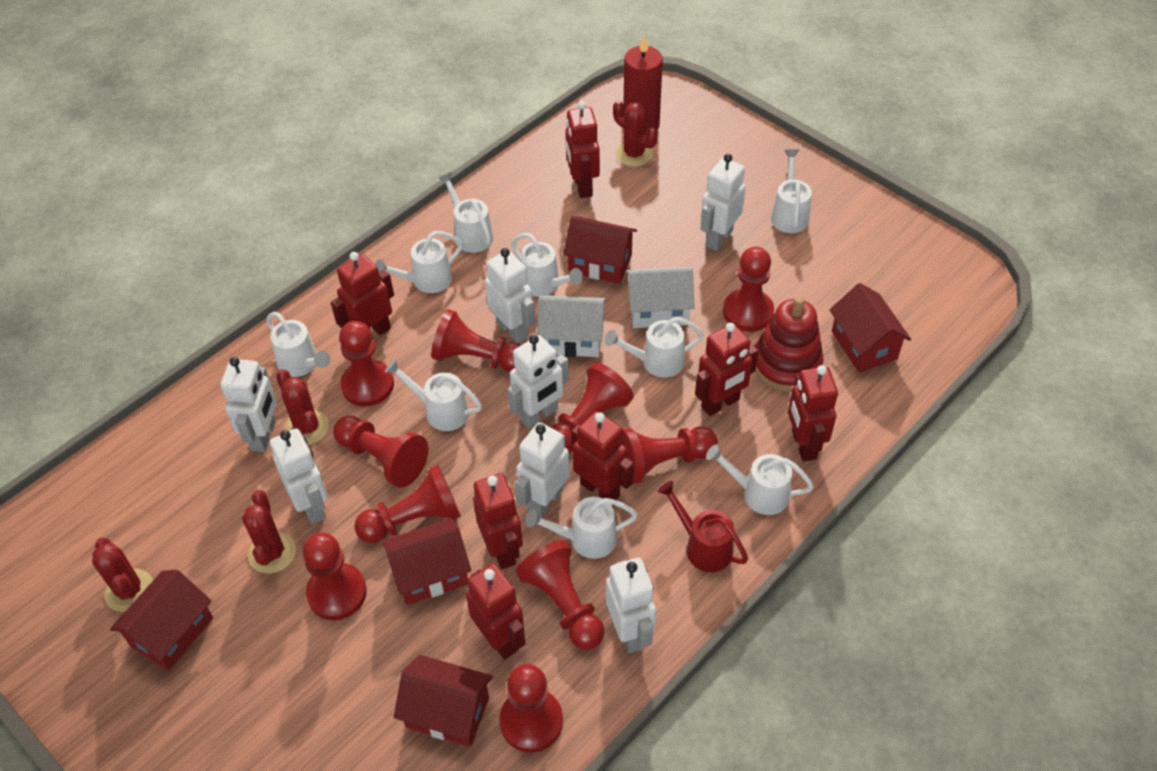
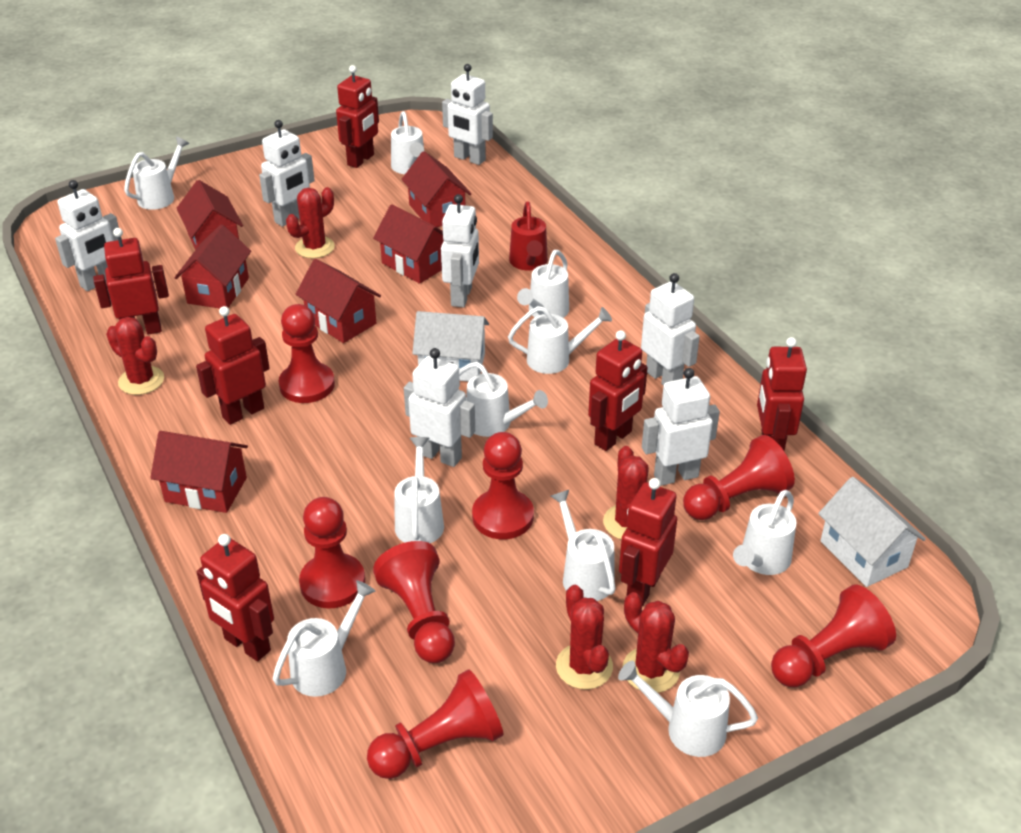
red cactus: 4 -> 5
red candle: 1 -> 0
red house: 5 -> 6
red pawn: 10 -> 7
red stacking toy: 1 -> 0
white watering can: 9 -> 10

